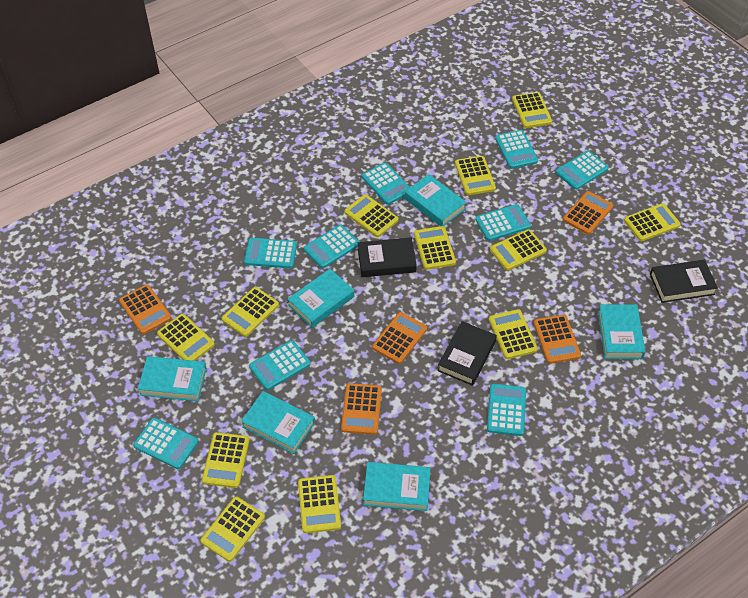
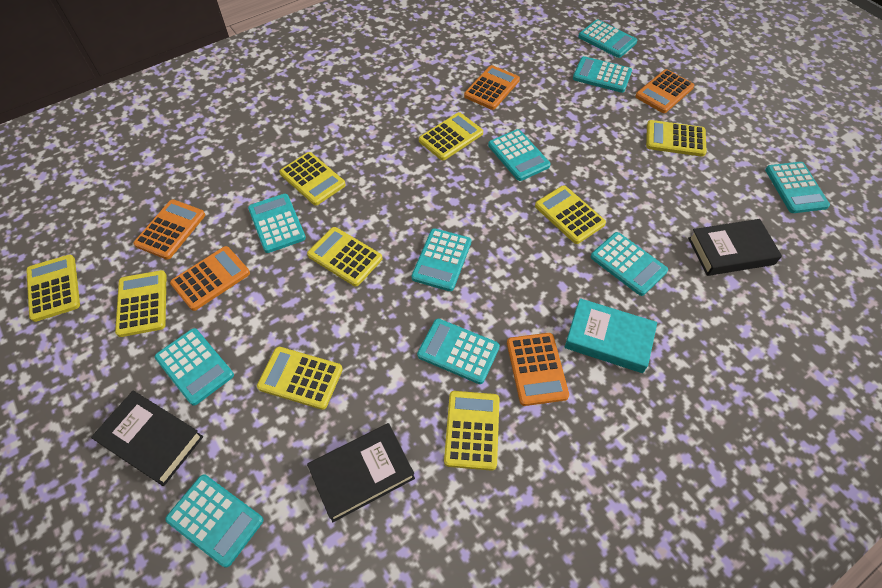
turquoise book: 6 -> 1
turquoise calculator: 9 -> 10
yellow calculator: 12 -> 9

